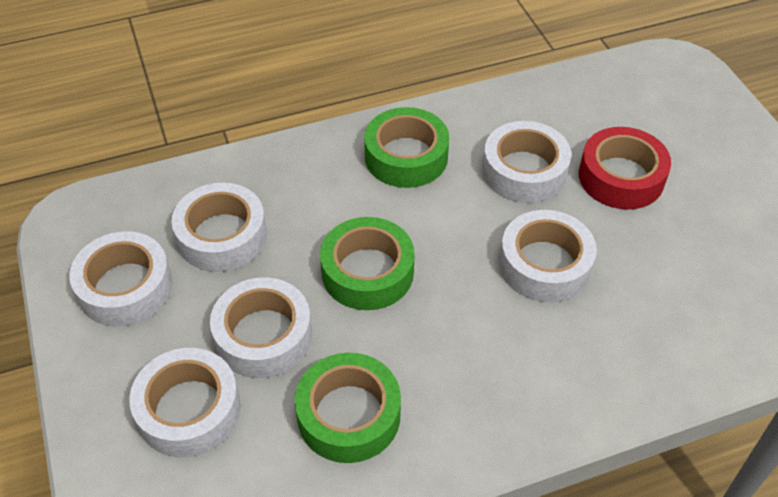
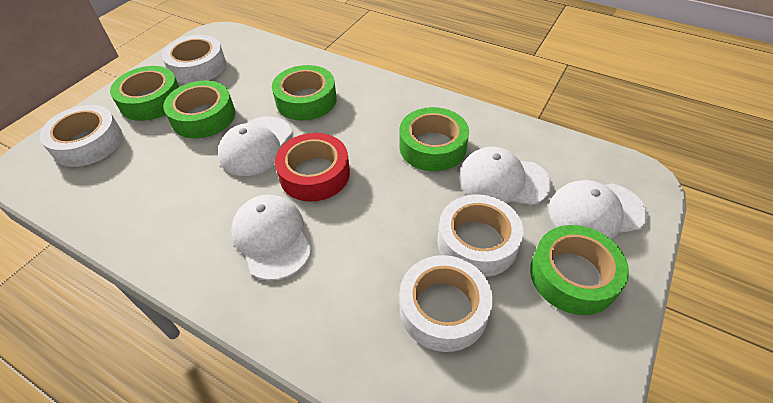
green tape: 3 -> 5
white cap: 0 -> 4
white tape: 6 -> 4

